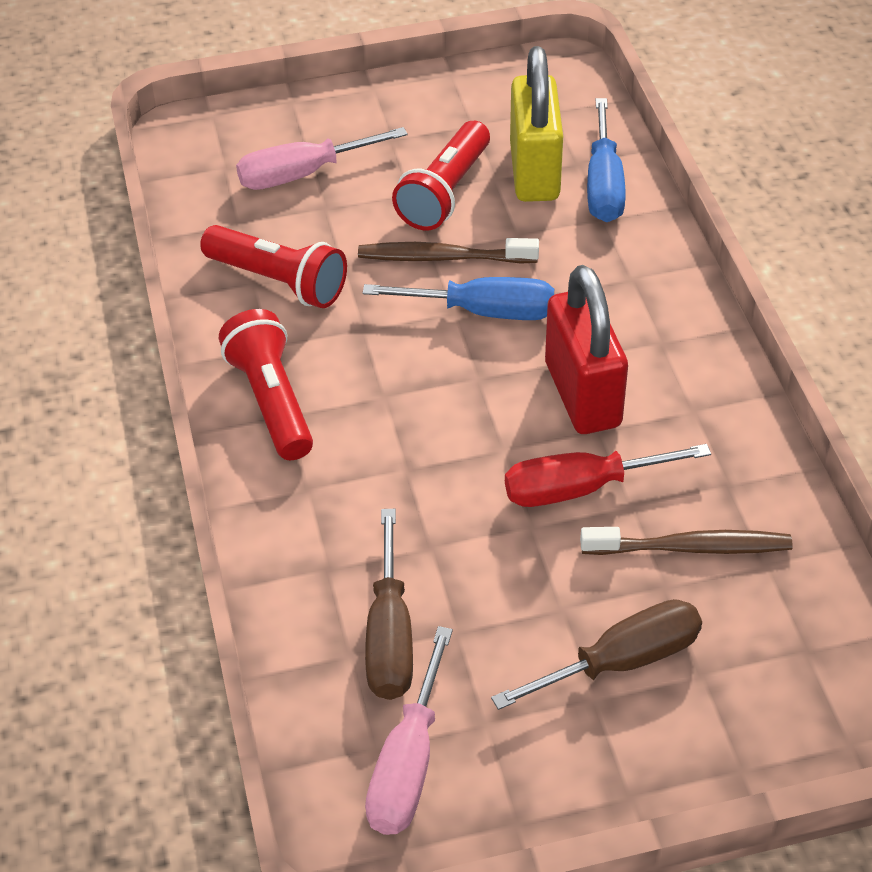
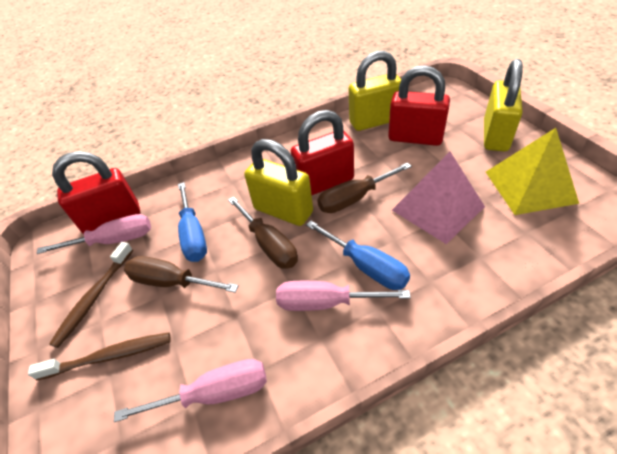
brown screwdriver: 2 -> 3
pink pyramid: 0 -> 1
pink screwdriver: 2 -> 3
red flashlight: 3 -> 0
red padlock: 1 -> 3
red screwdriver: 1 -> 0
yellow padlock: 1 -> 3
yellow pyramid: 0 -> 1

